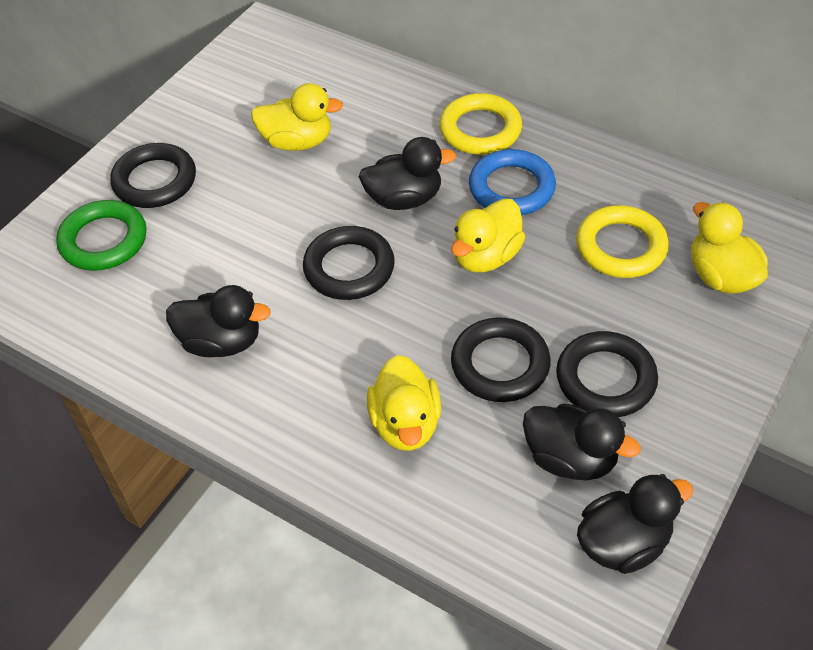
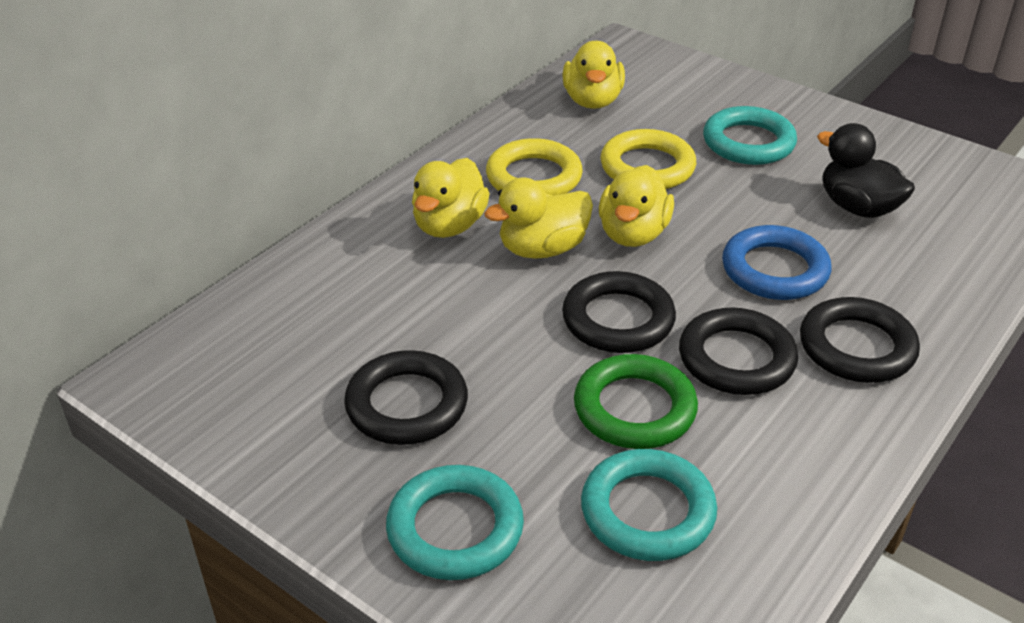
black duck: 4 -> 1
turquoise ring: 0 -> 3

